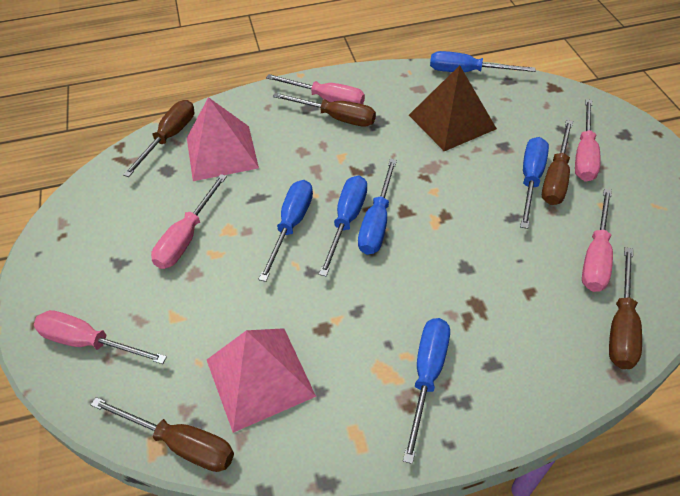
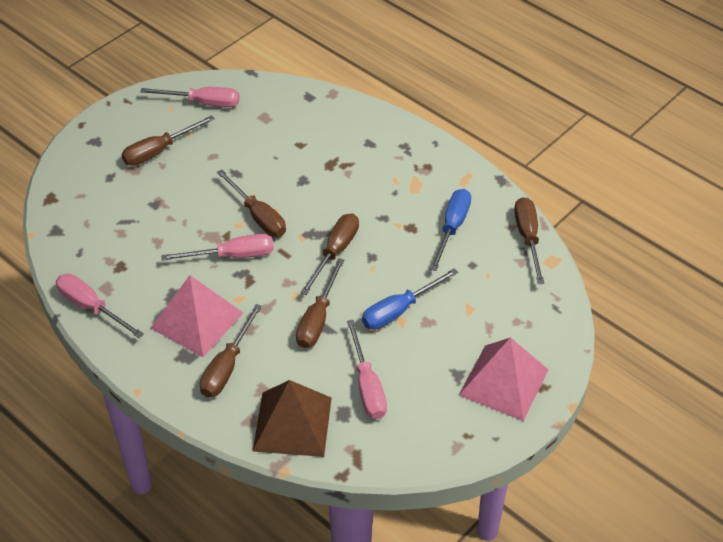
blue screwdriver: 6 -> 2
brown screwdriver: 5 -> 6
pink screwdriver: 5 -> 4

